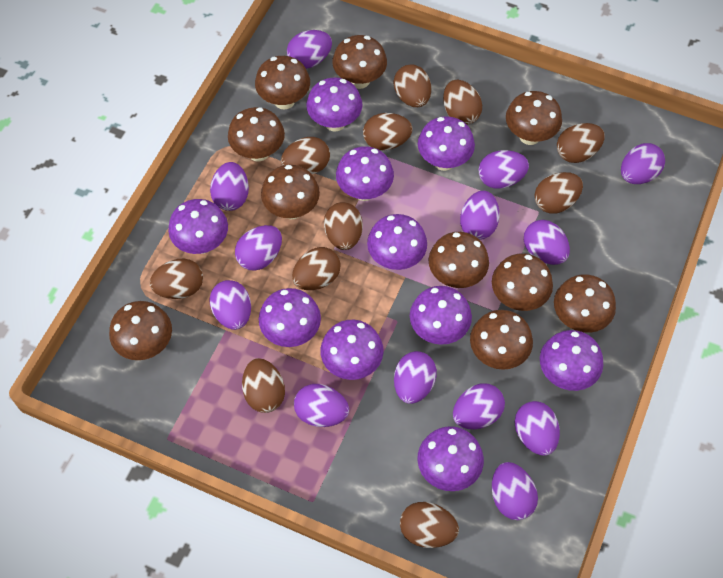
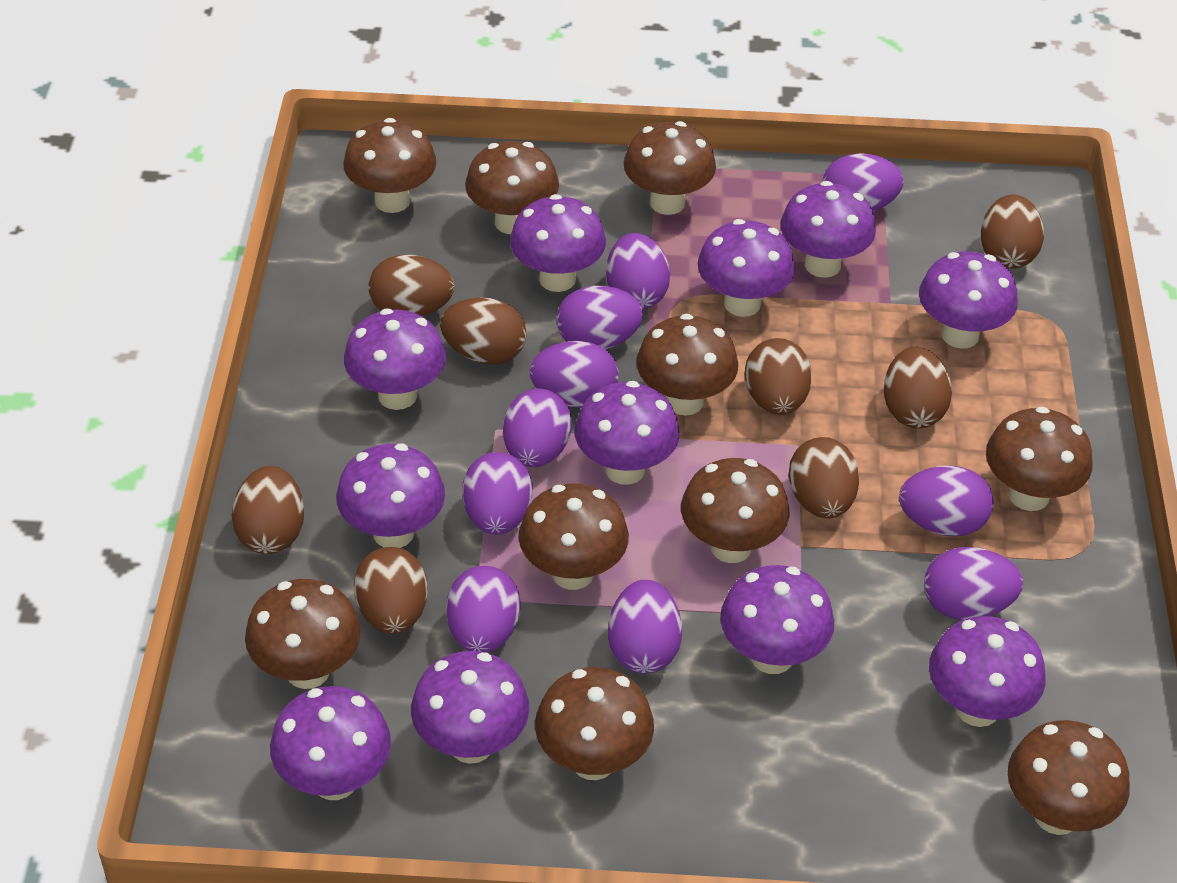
brown egg: 11 -> 8
purple egg: 13 -> 10
purple mushroom: 10 -> 11

